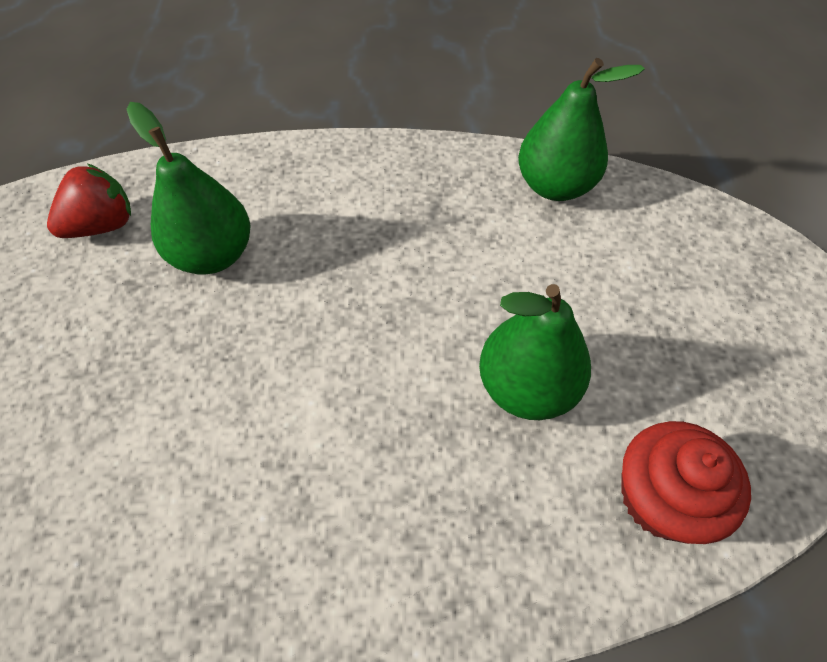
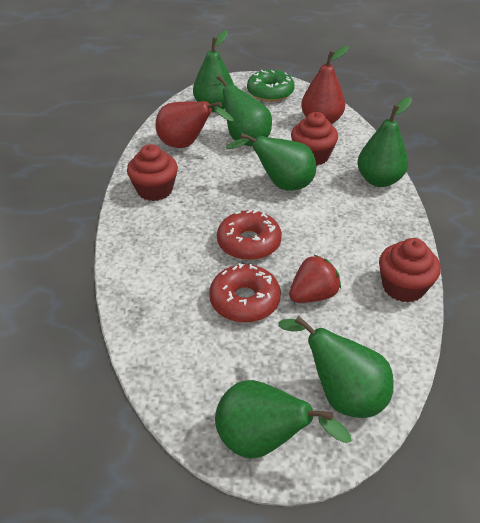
green donut: 0 -> 1
green pear: 3 -> 6
red cupcake: 1 -> 3
red donut: 0 -> 2
red pear: 0 -> 2

